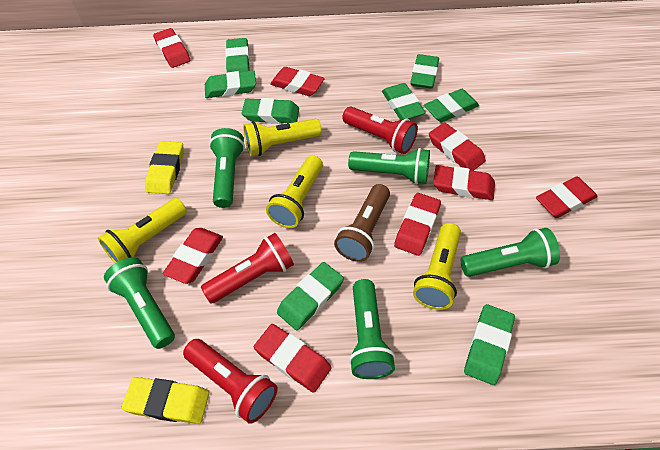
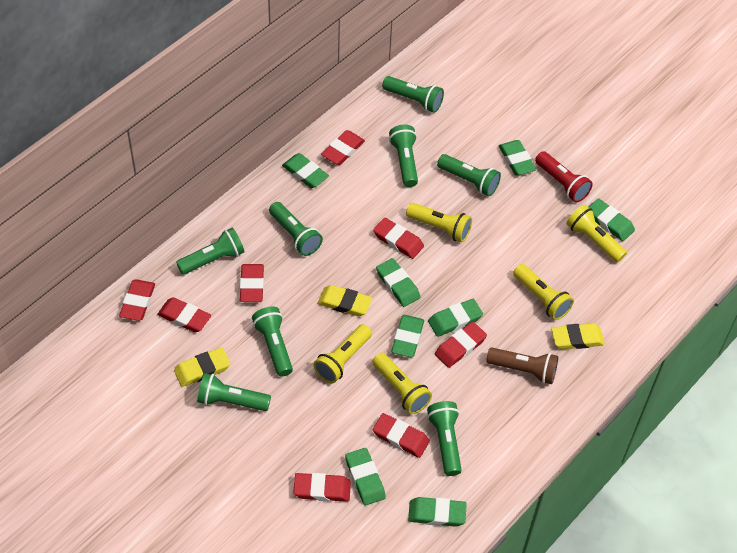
green flashlight: 5 -> 8
red flashlight: 3 -> 1
yellow eraser: 2 -> 3
yellow flashlight: 4 -> 5

